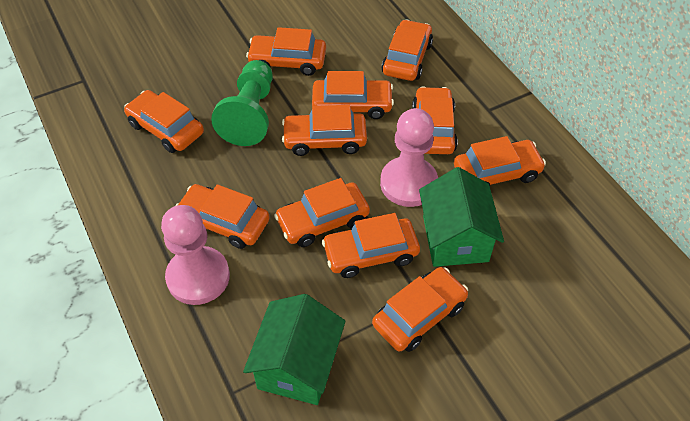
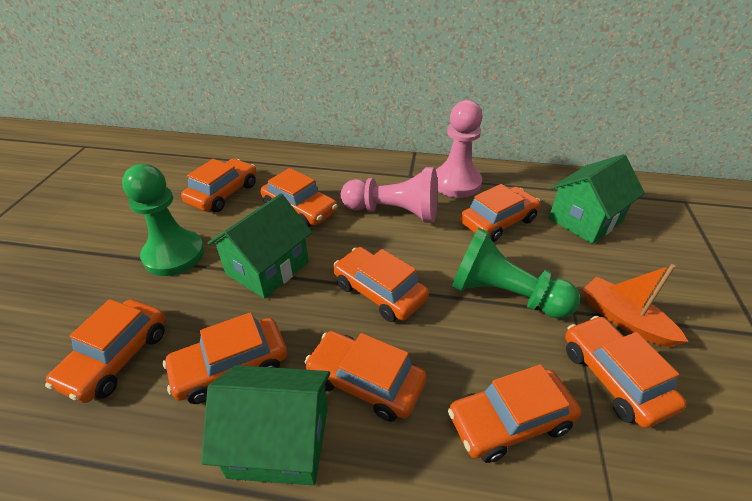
green house: 2 -> 3
green pawn: 1 -> 2
orange boat: 0 -> 1
orange car: 11 -> 9

